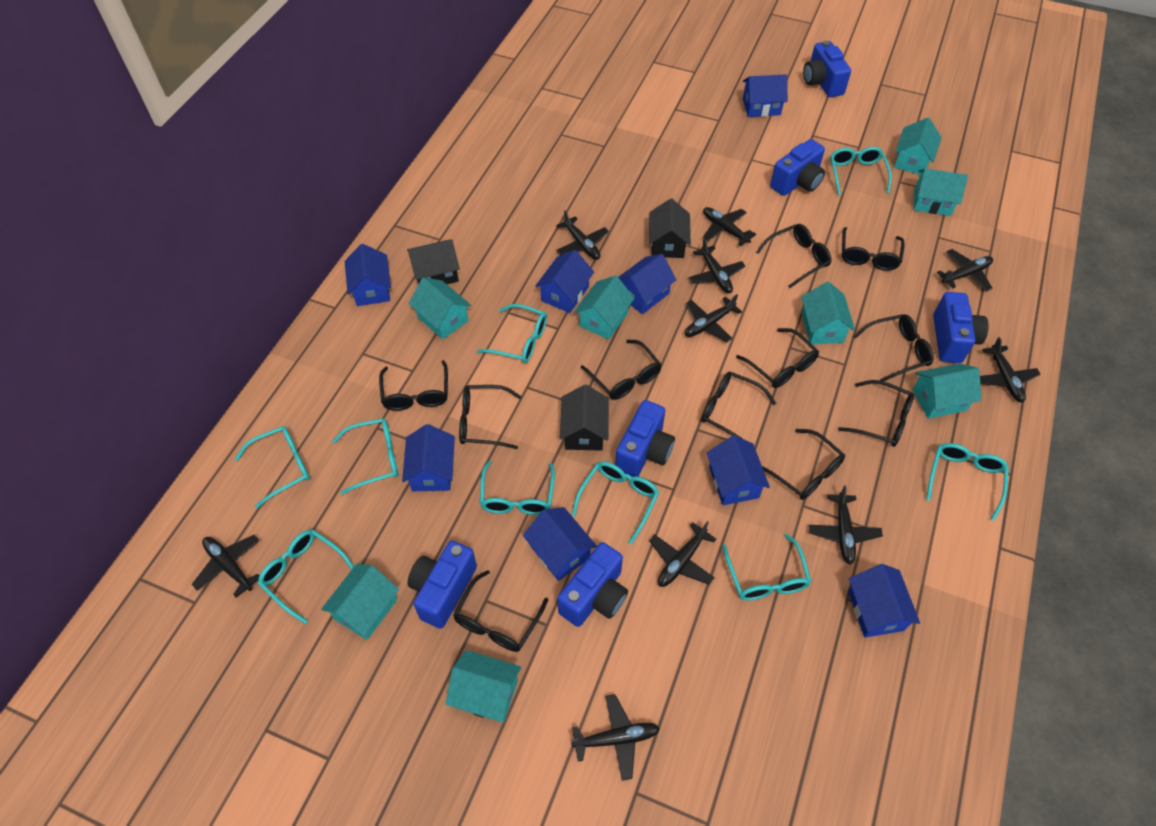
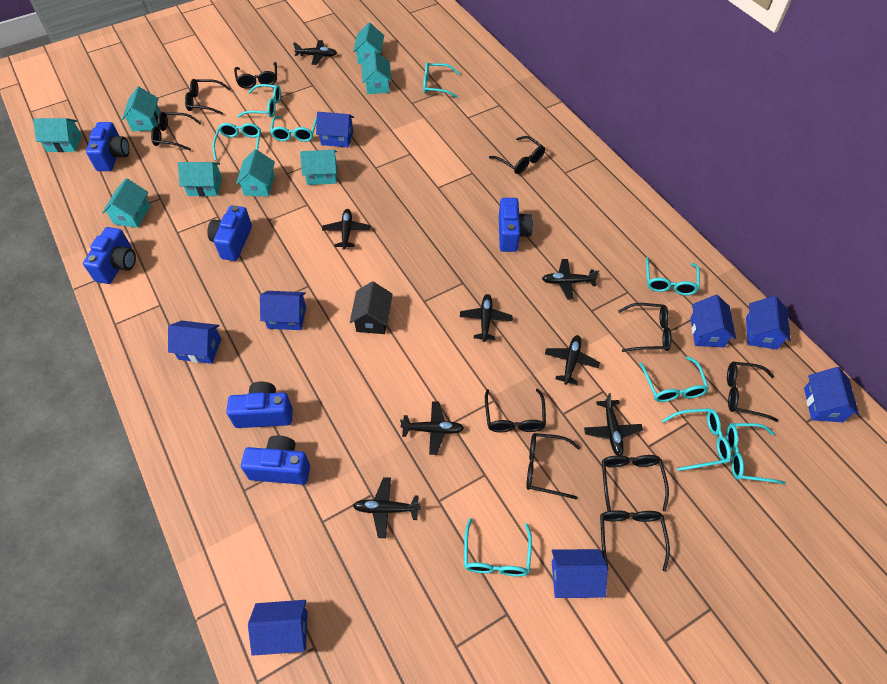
black glasses: 11 -> 10
black house: 3 -> 1
black plane: 10 -> 8

